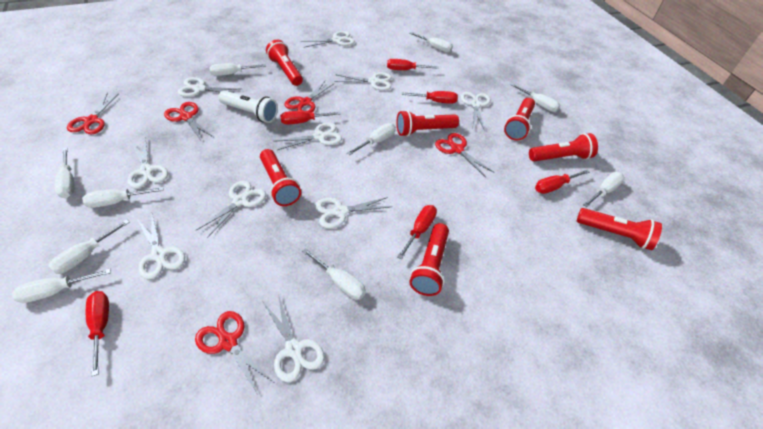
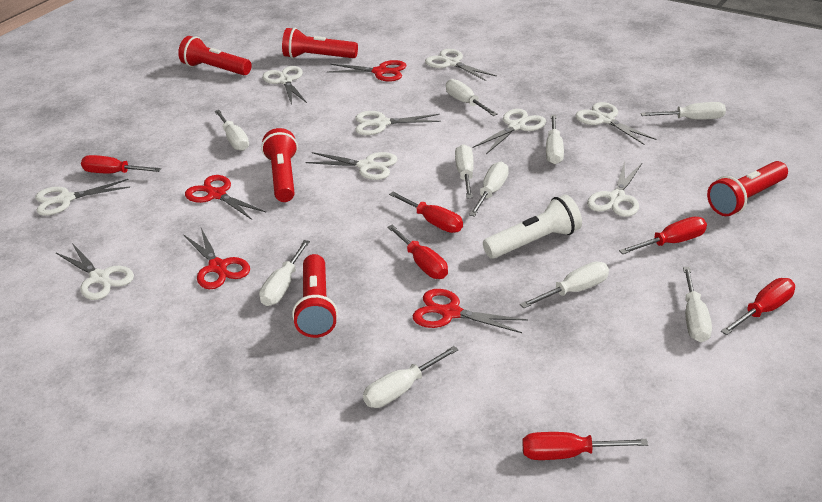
red flashlight: 7 -> 5
red scissors: 5 -> 4
white scissors: 10 -> 9

